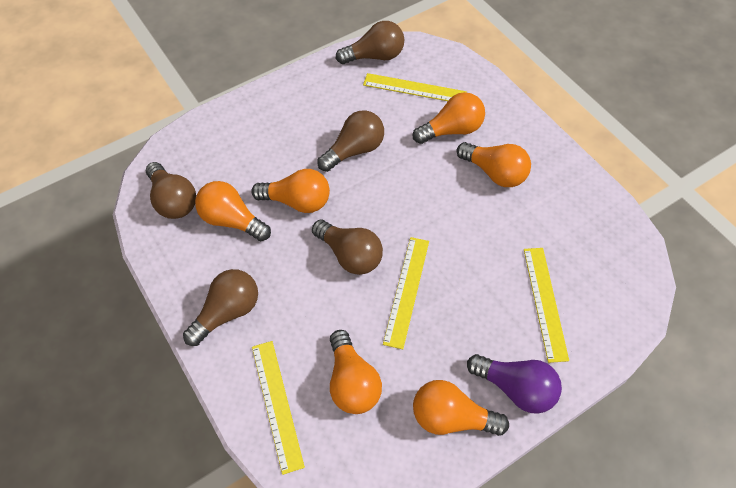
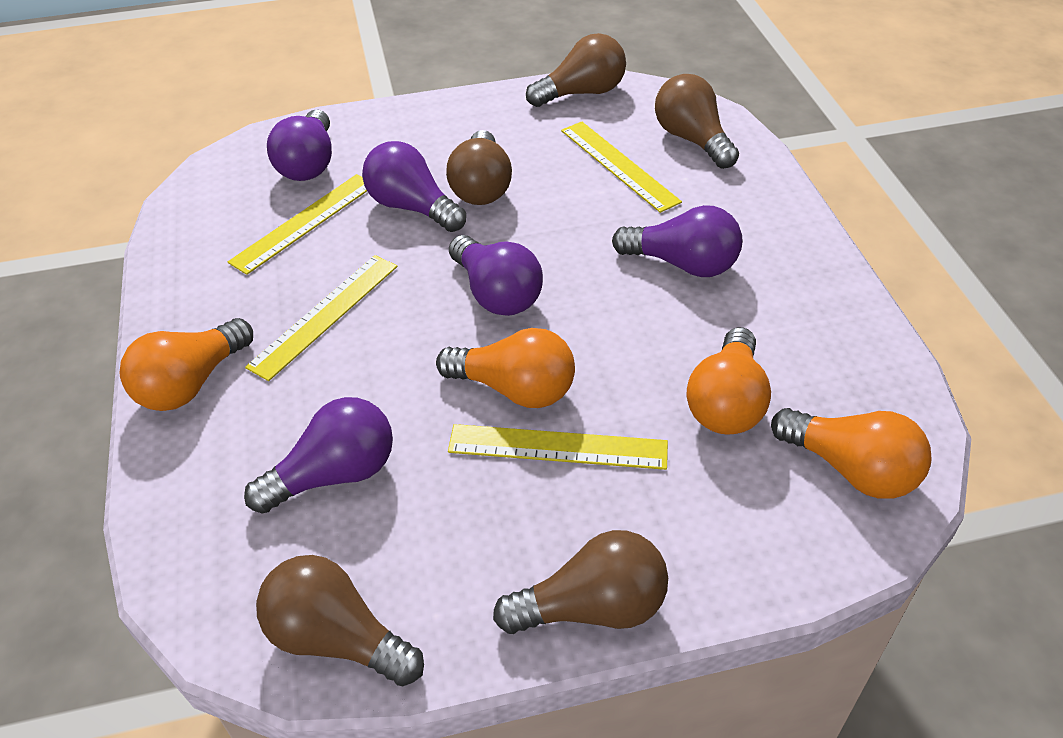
orange light bulb: 6 -> 4
purple light bulb: 1 -> 5

